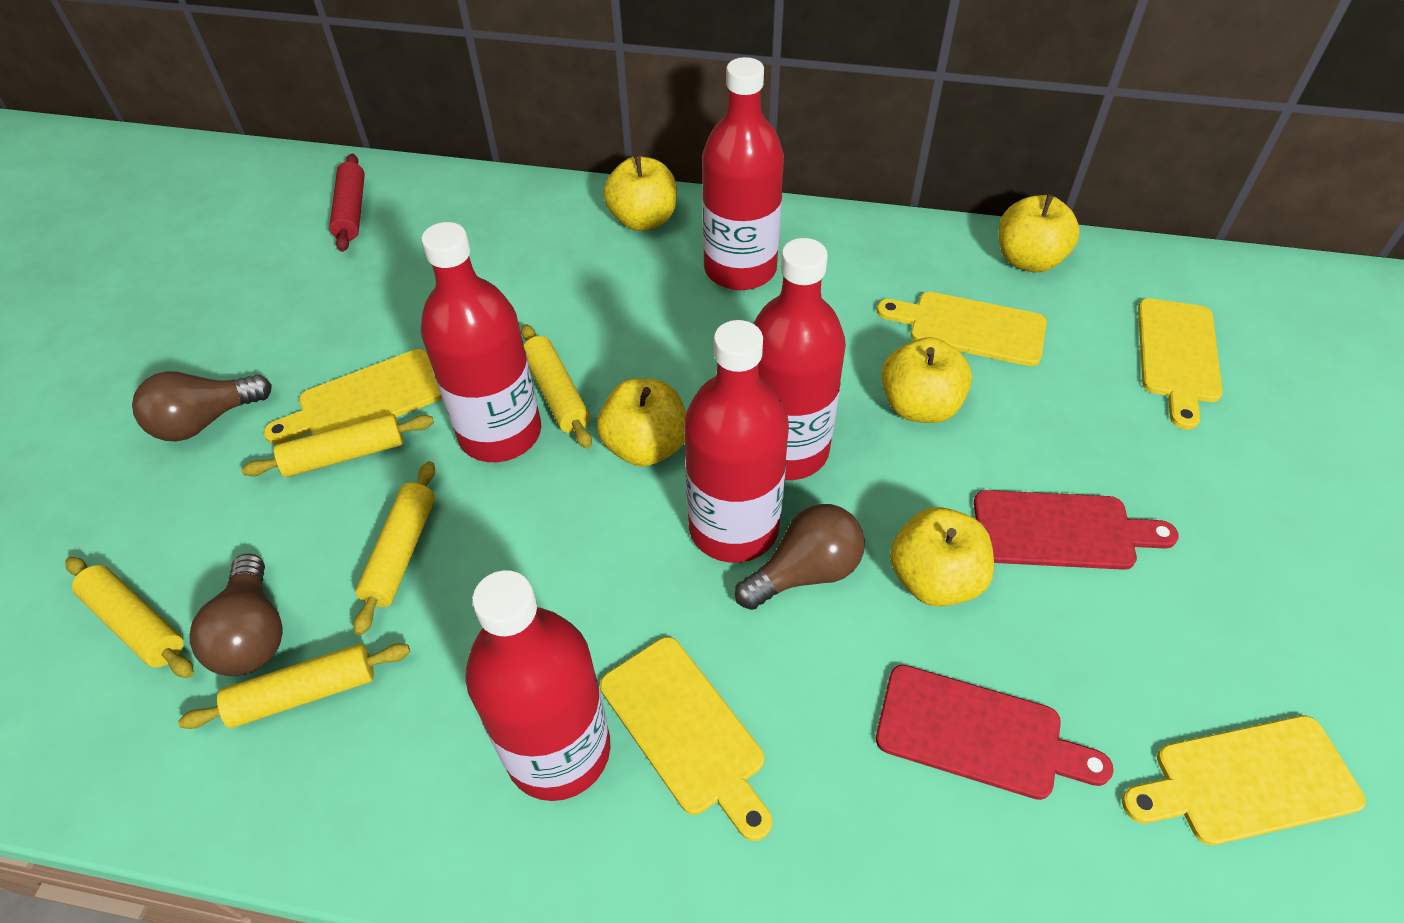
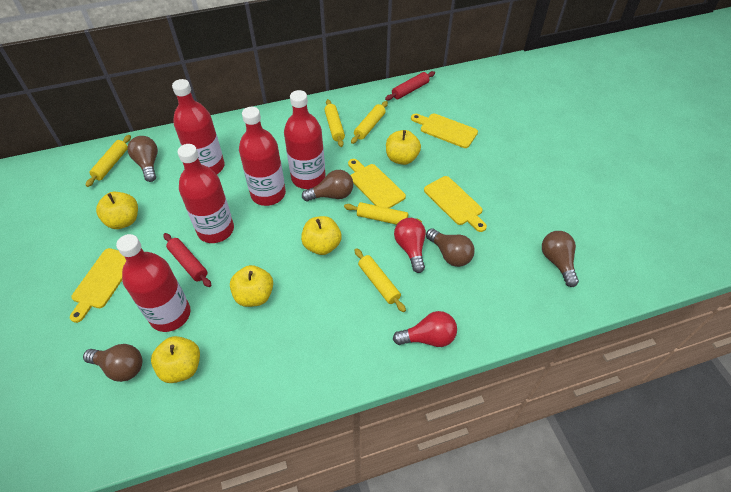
brown light bulb: 3 -> 5
red cutting board: 2 -> 0
red light bulb: 0 -> 2
red rolling pin: 1 -> 2
yellow cutting board: 5 -> 4

